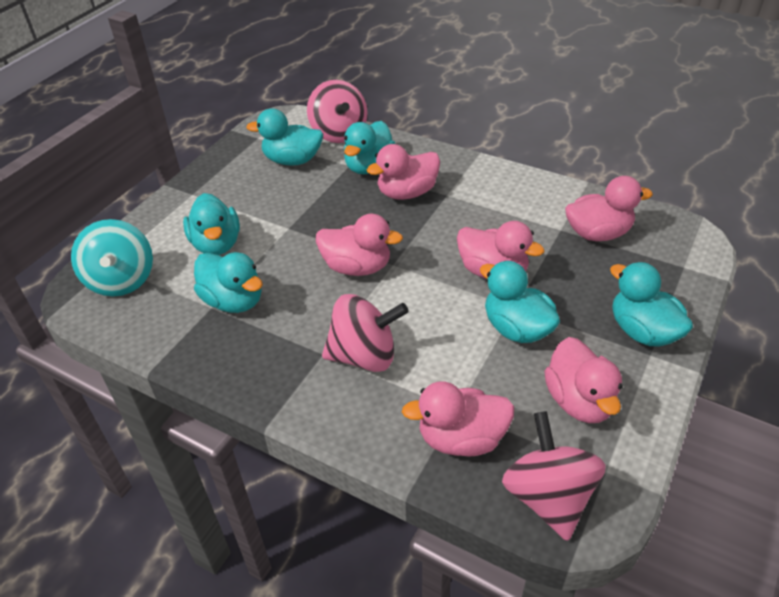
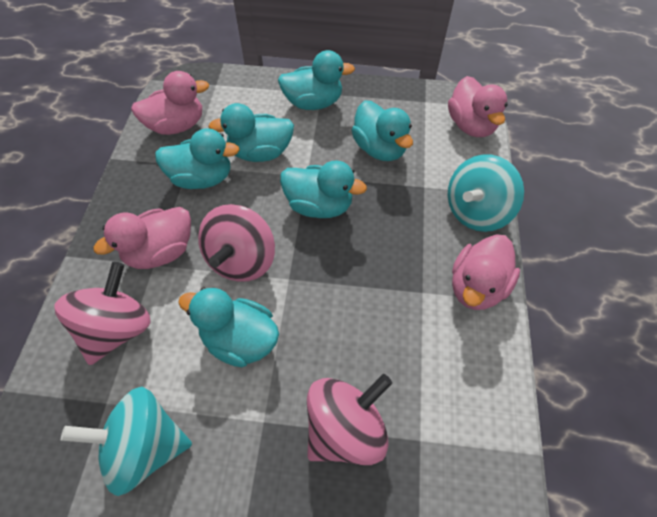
pink duck: 6 -> 4
turquoise spinning top: 1 -> 2

